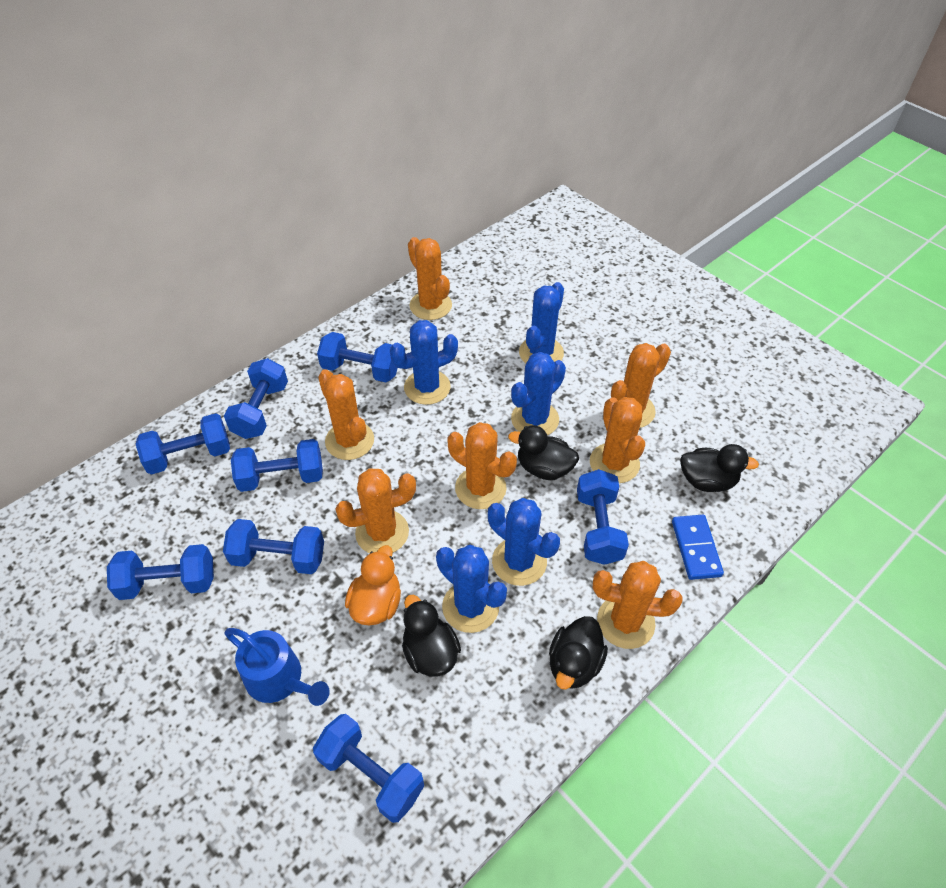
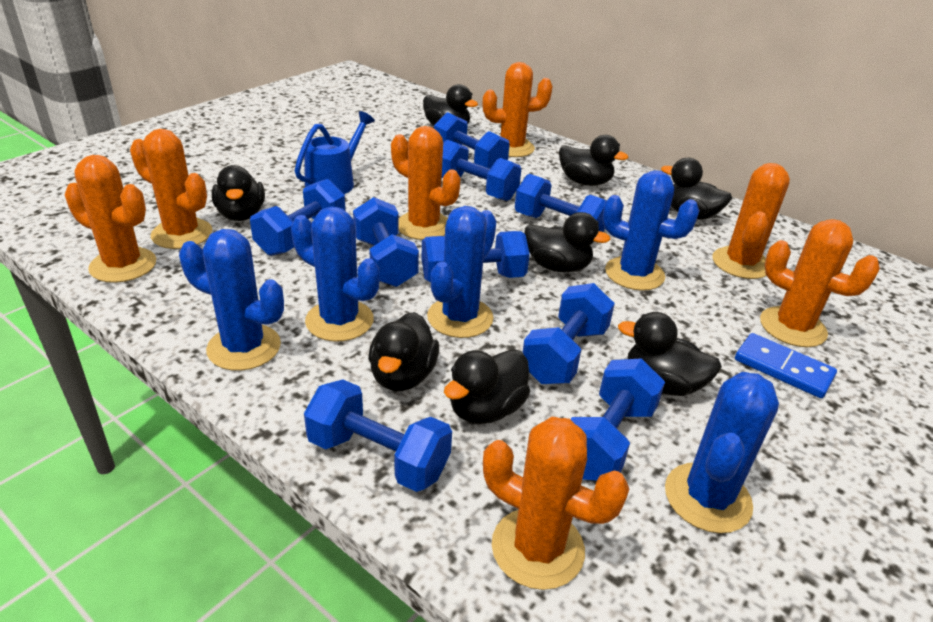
black duck: 4 -> 8
blue dumbbell: 8 -> 9
orange duck: 1 -> 0

